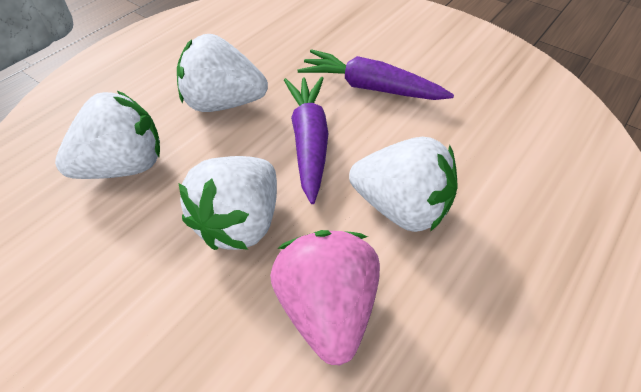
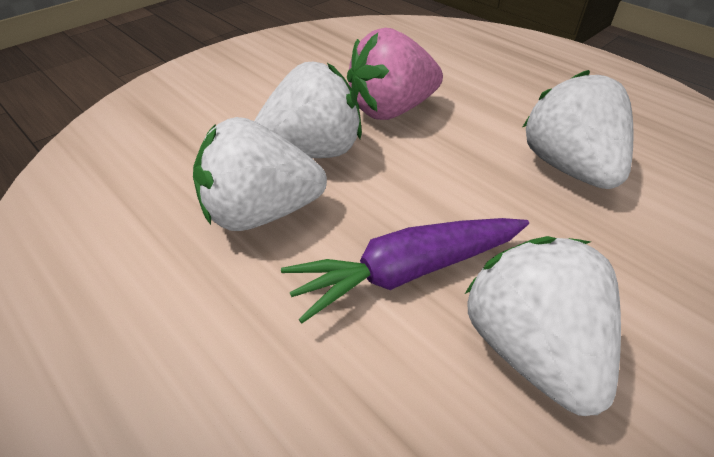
purple carrot: 2 -> 1

